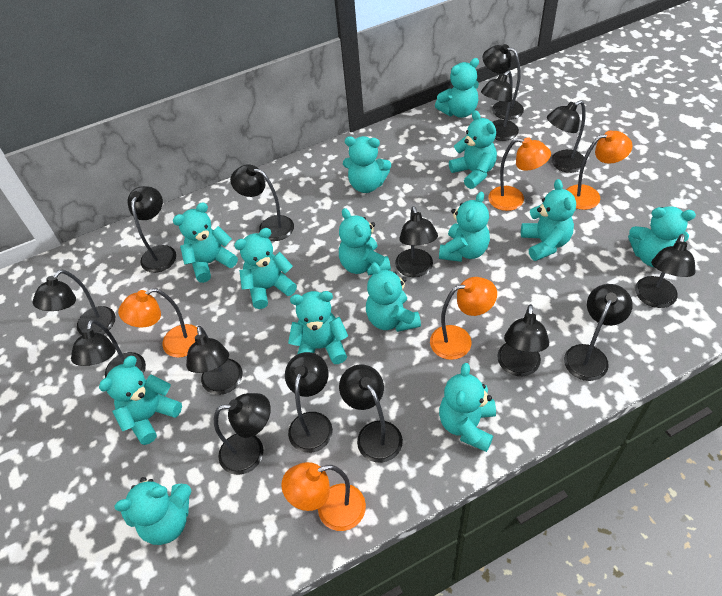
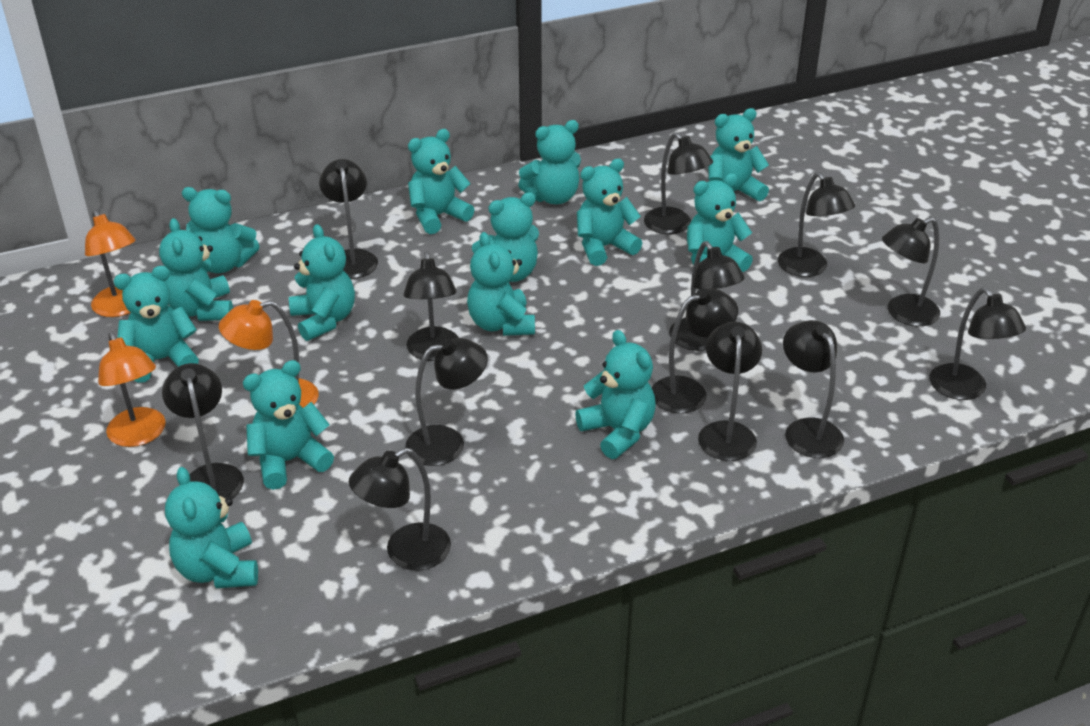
black lamp: 15 -> 13
orange lamp: 5 -> 3

